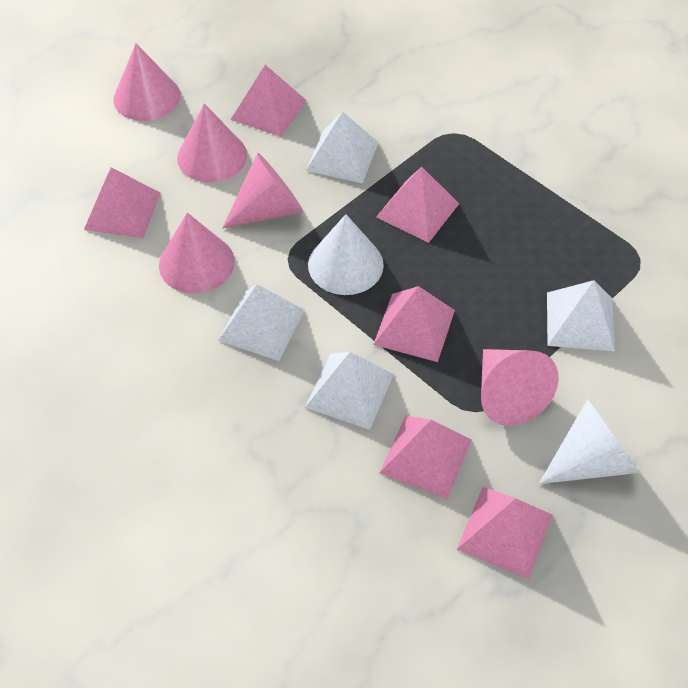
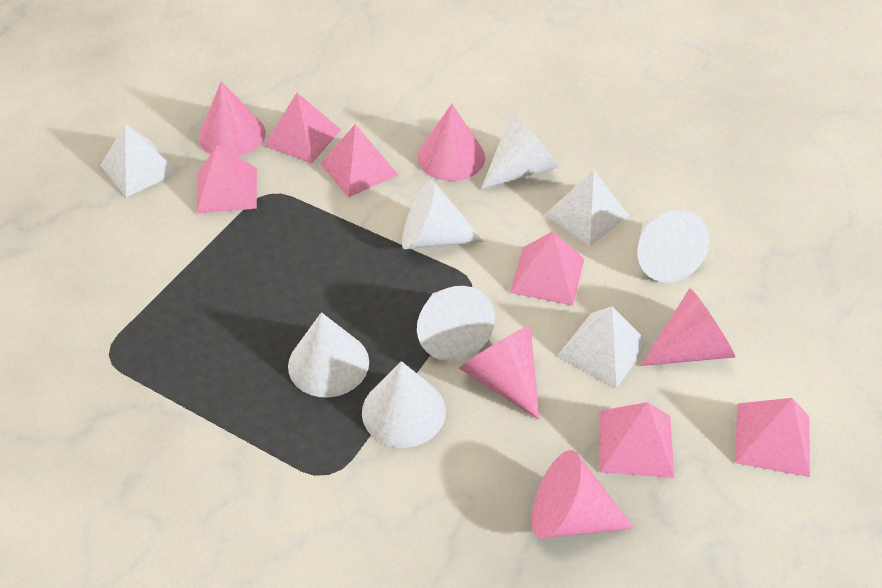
white cone: 2 -> 6
white pyramid: 4 -> 3

